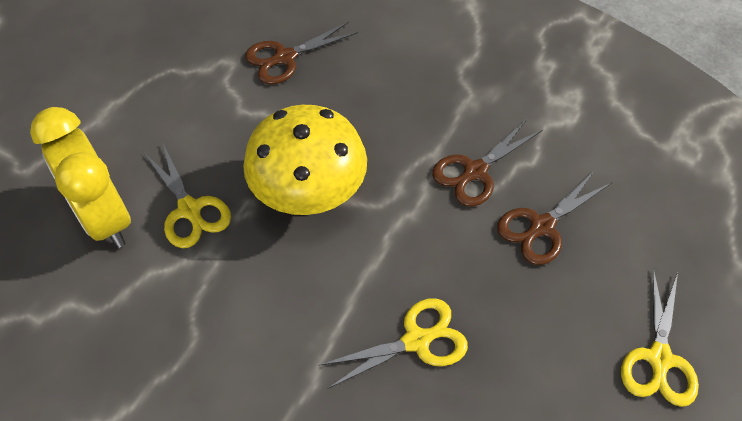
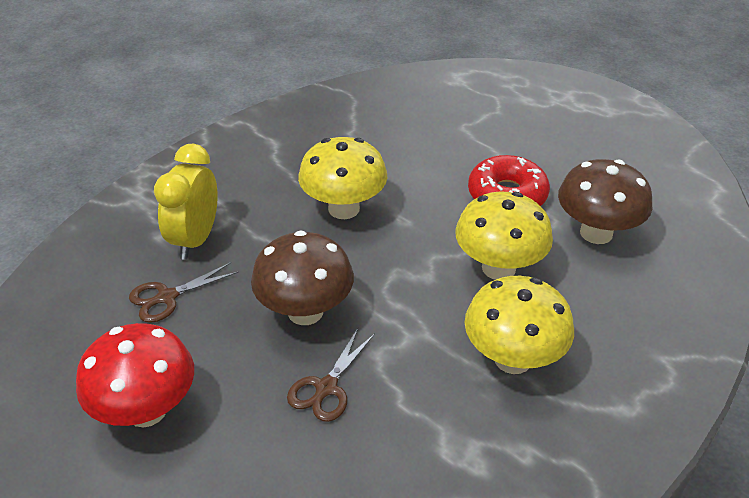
brown mushroom: 0 -> 2
brown scissors: 3 -> 2
red donut: 0 -> 1
red mushroom: 0 -> 1
yellow mushroom: 1 -> 3
yellow scissors: 3 -> 0

